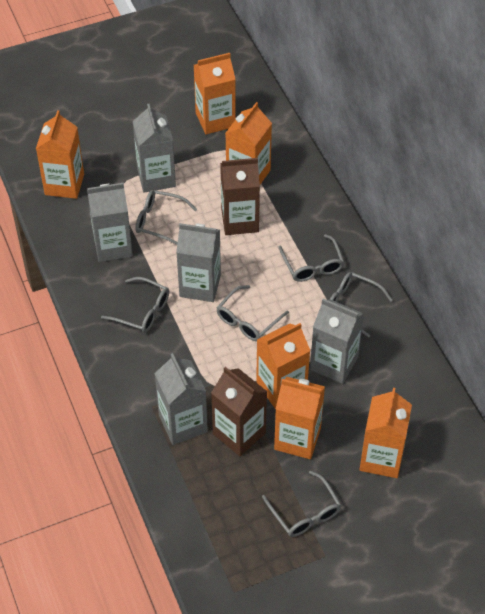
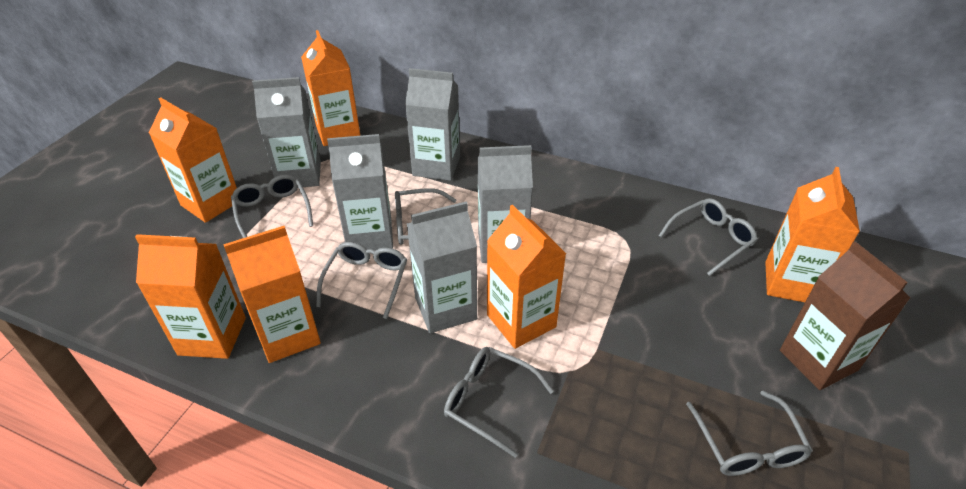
brown carton: 2 -> 1

